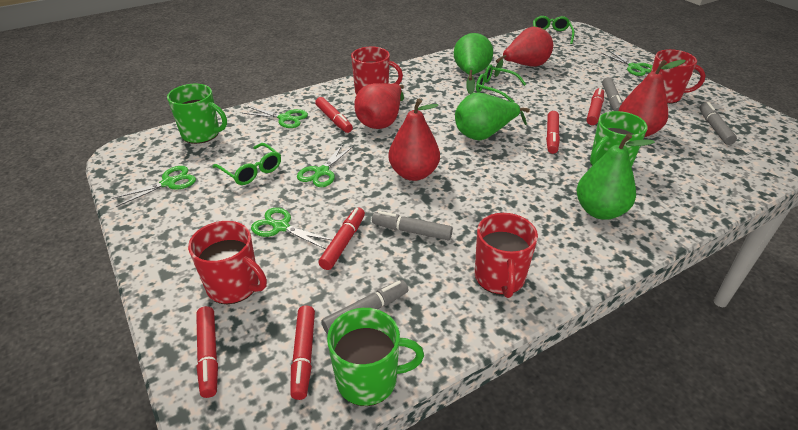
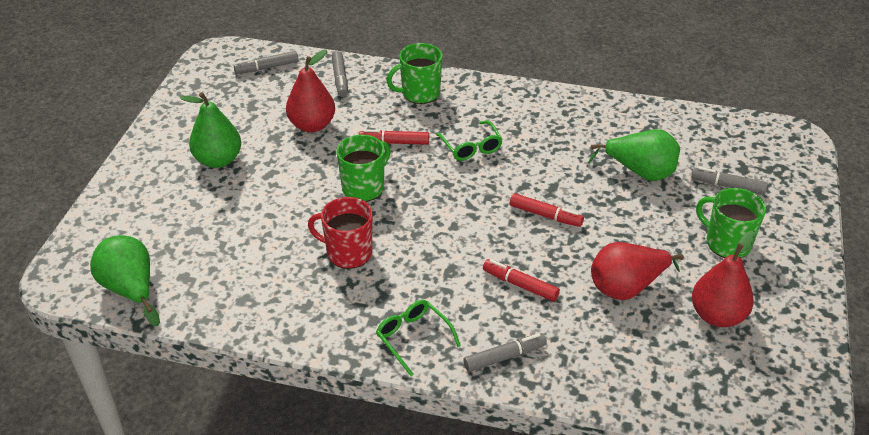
green glasses: 3 -> 2
green scissors: 5 -> 0
red marker: 6 -> 3
red mug: 4 -> 1
red pear: 4 -> 3

